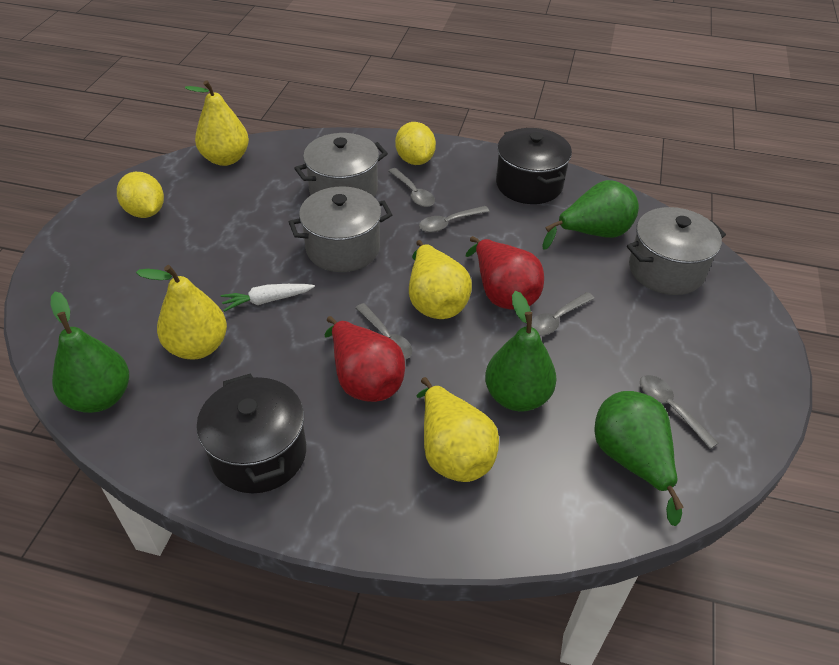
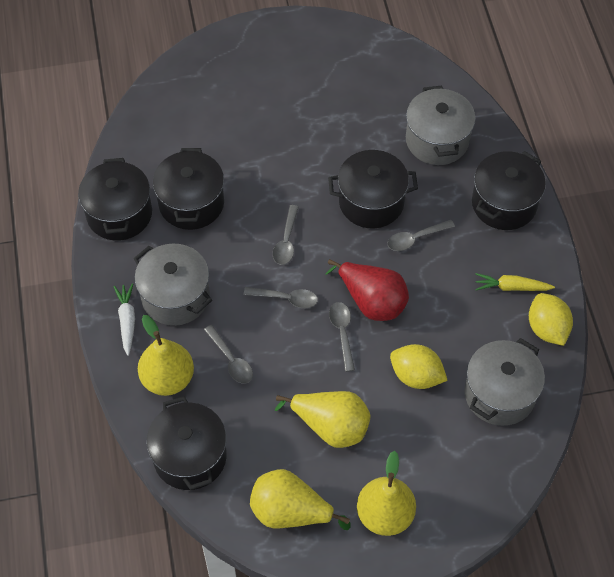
black pot: 2 -> 5
green pear: 4 -> 0
red pear: 2 -> 1
yellow carrot: 0 -> 1

